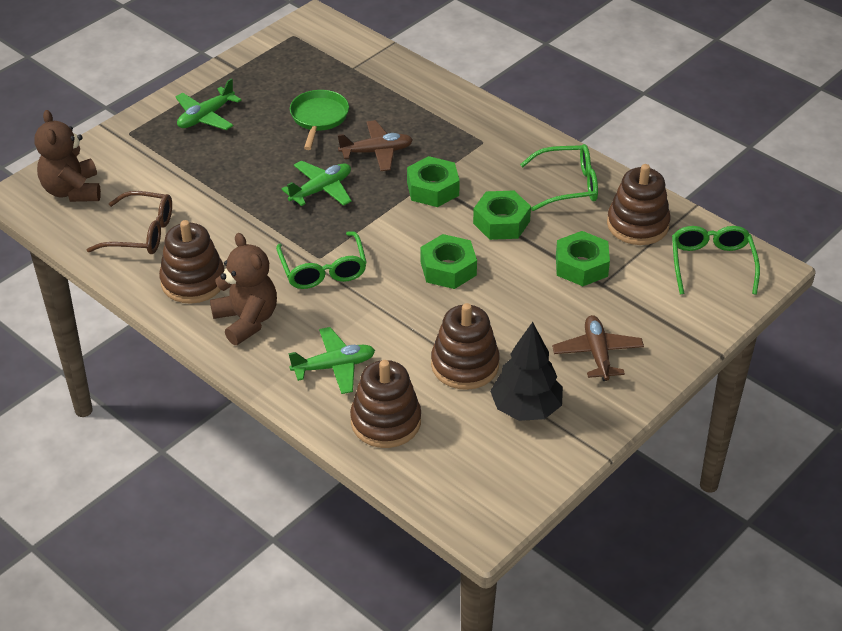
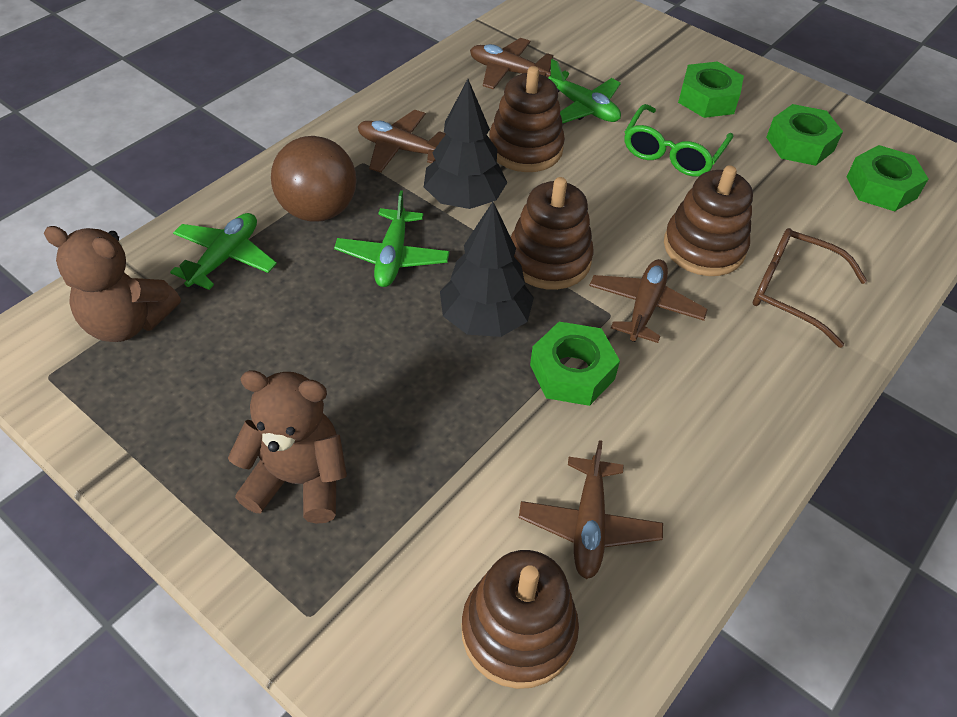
black tree: 1 -> 2
brown ball: 0 -> 1
brown plane: 2 -> 4
green glasses: 3 -> 1
green pan: 1 -> 0

